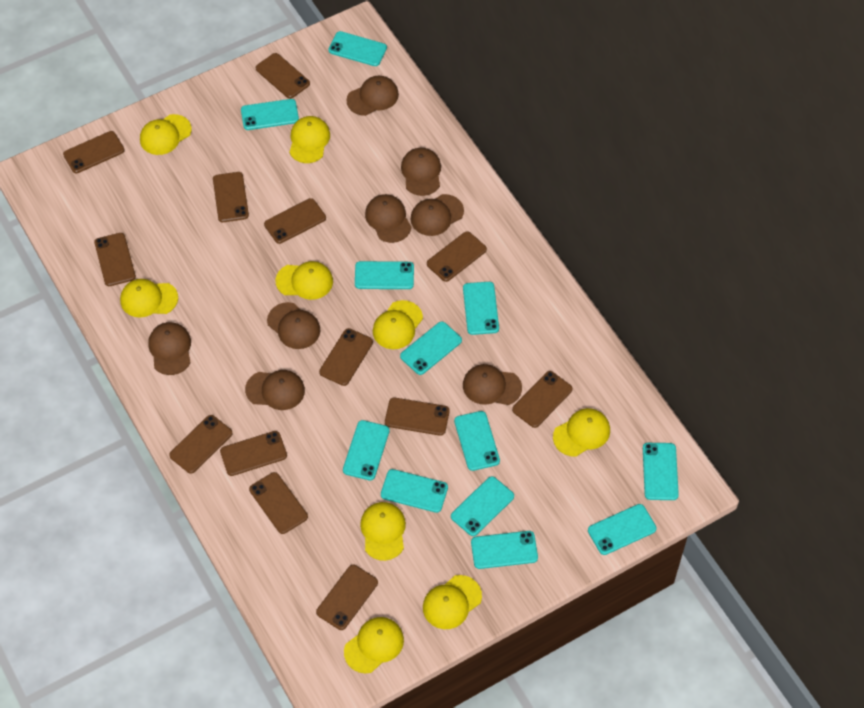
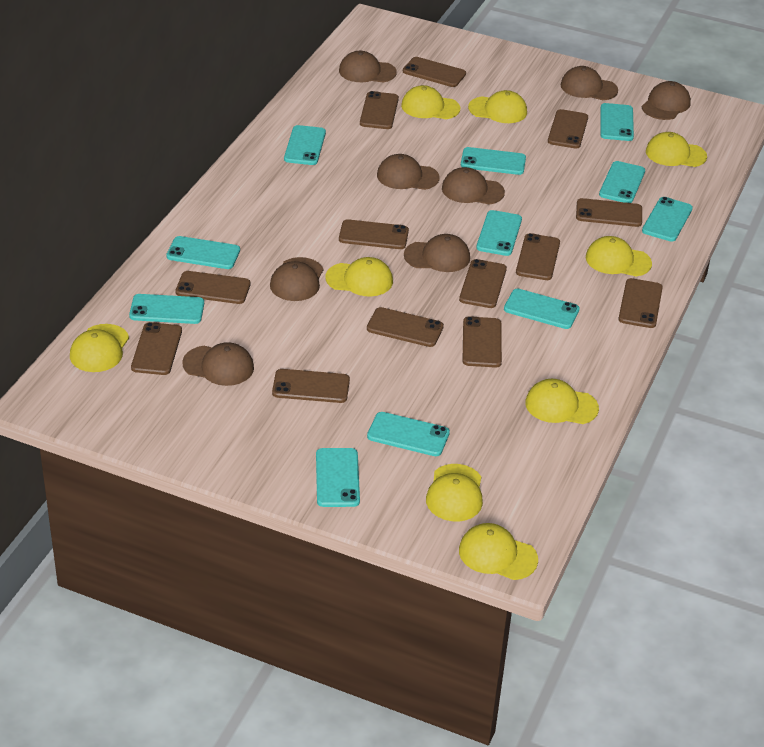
turquoise phone: 12 -> 11

